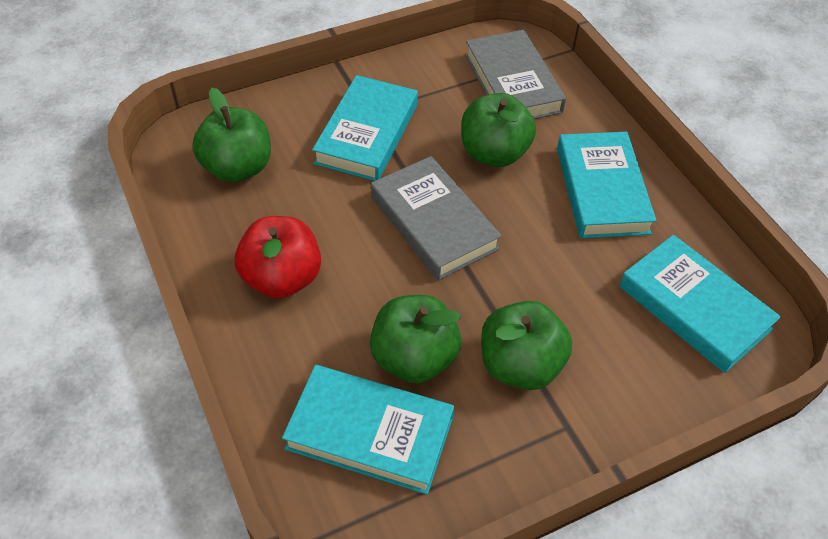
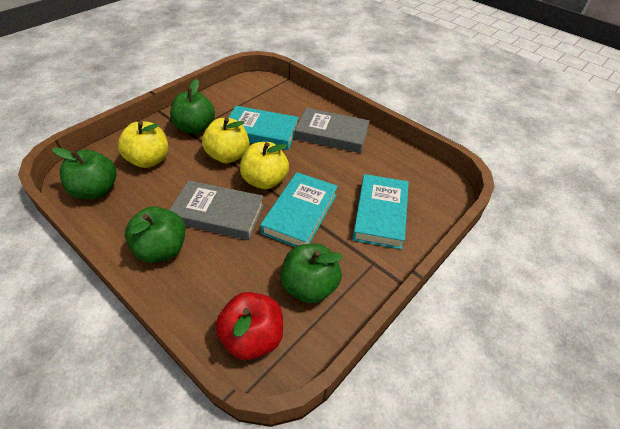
turquoise book: 4 -> 3
yellow apple: 0 -> 3

